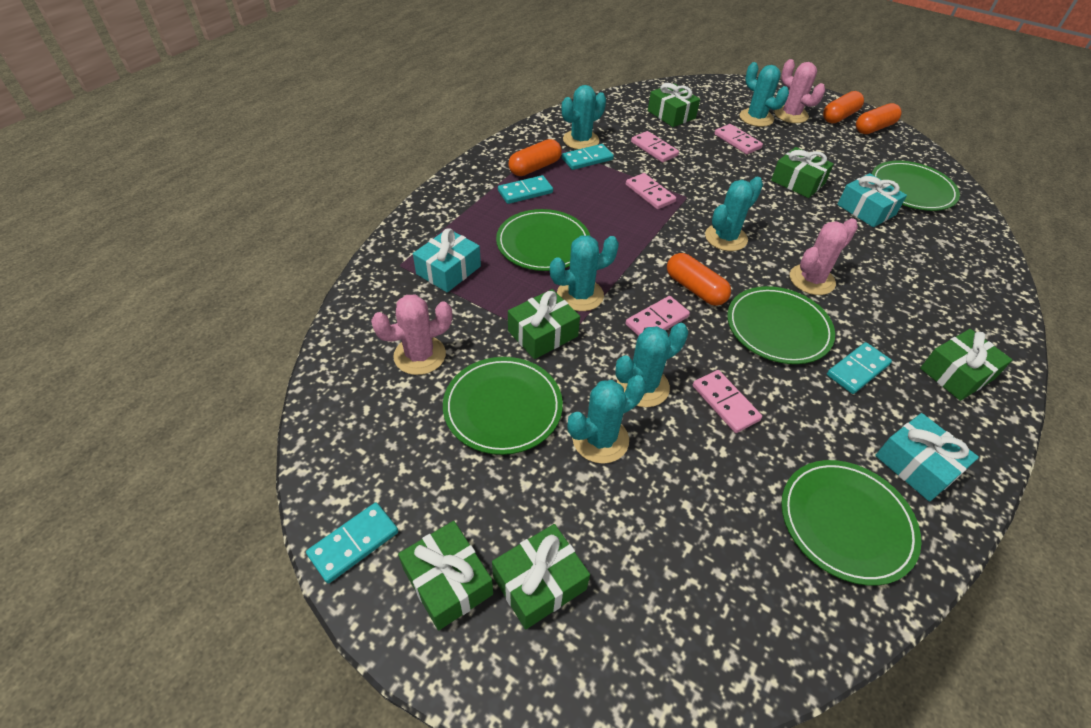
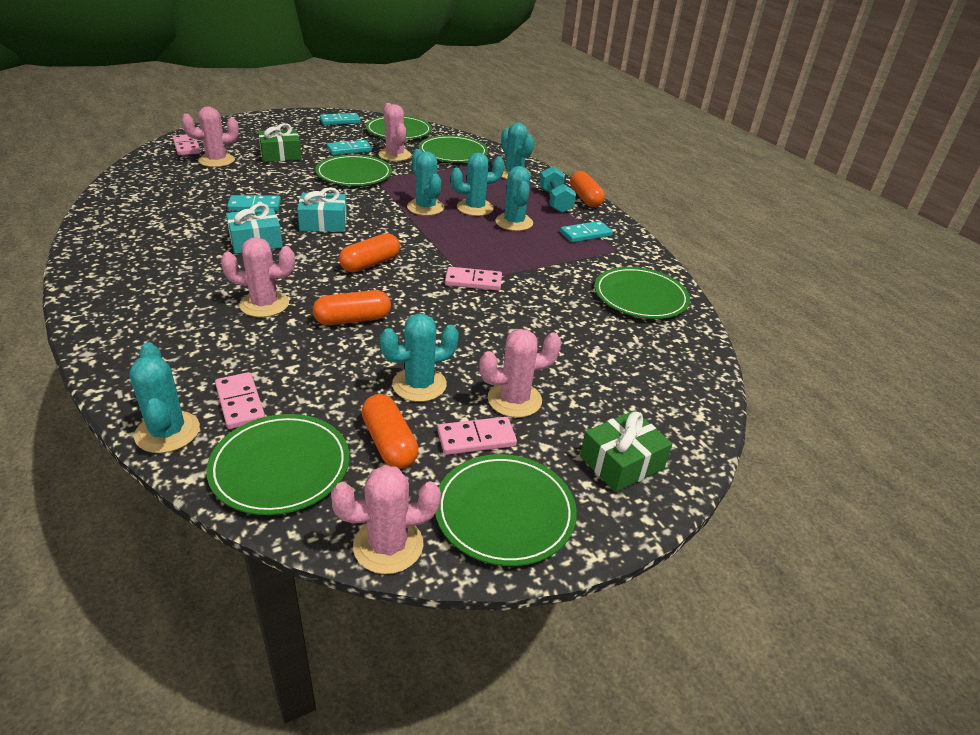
green gift: 6 -> 2
green plate: 5 -> 6
pink cactus: 3 -> 5
pink domino: 5 -> 4
turquoise dumbbell: 0 -> 1
turquoise gift: 3 -> 2

